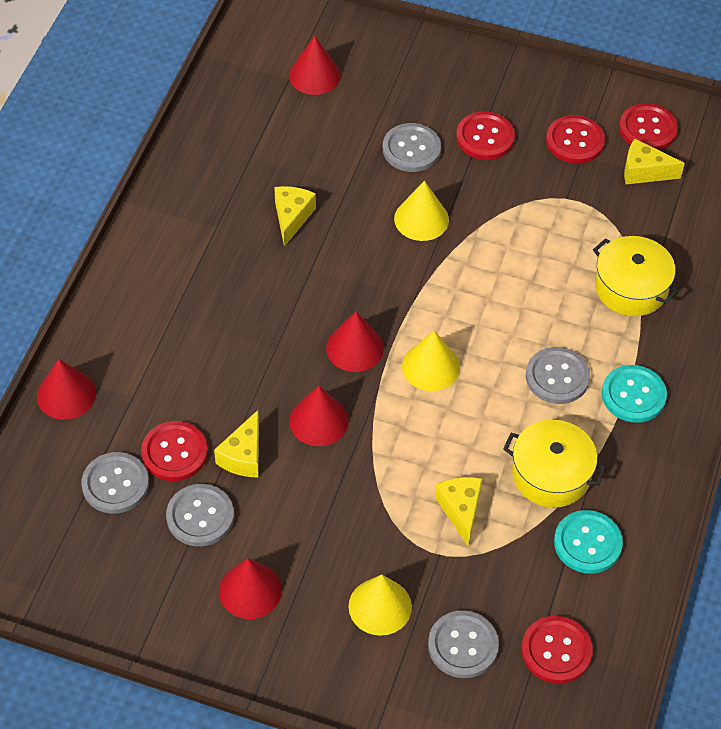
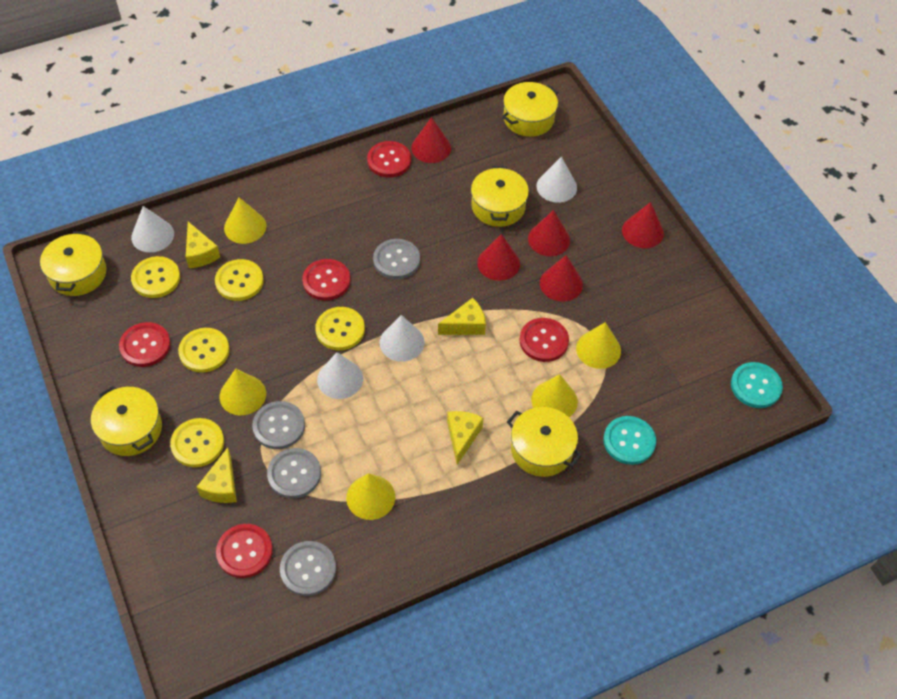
grey button: 5 -> 4
white cone: 0 -> 4
yellow button: 0 -> 5
yellow cone: 3 -> 5
yellow pot: 2 -> 5

